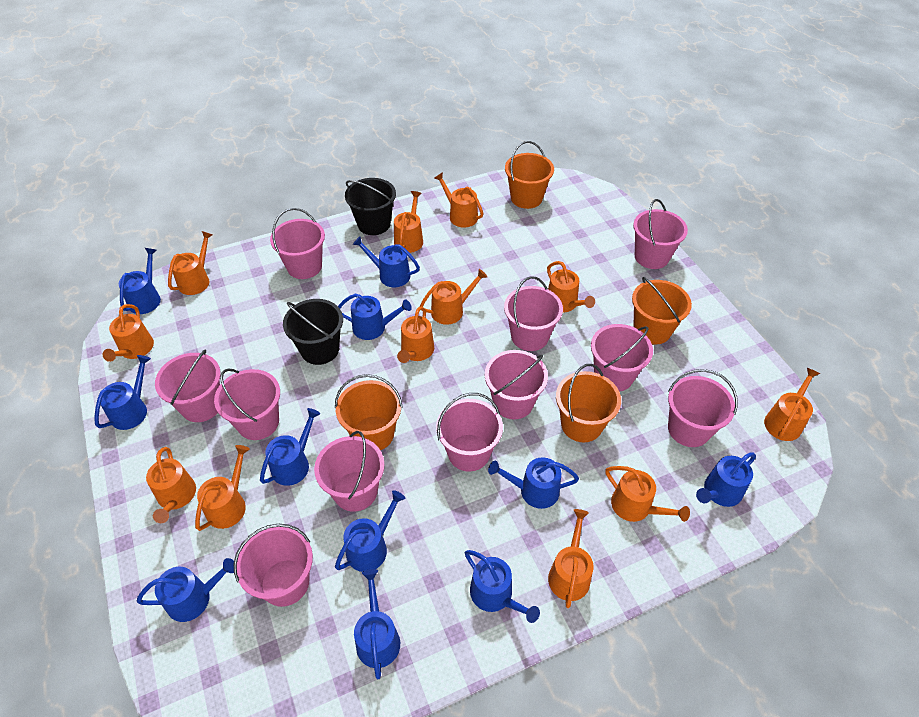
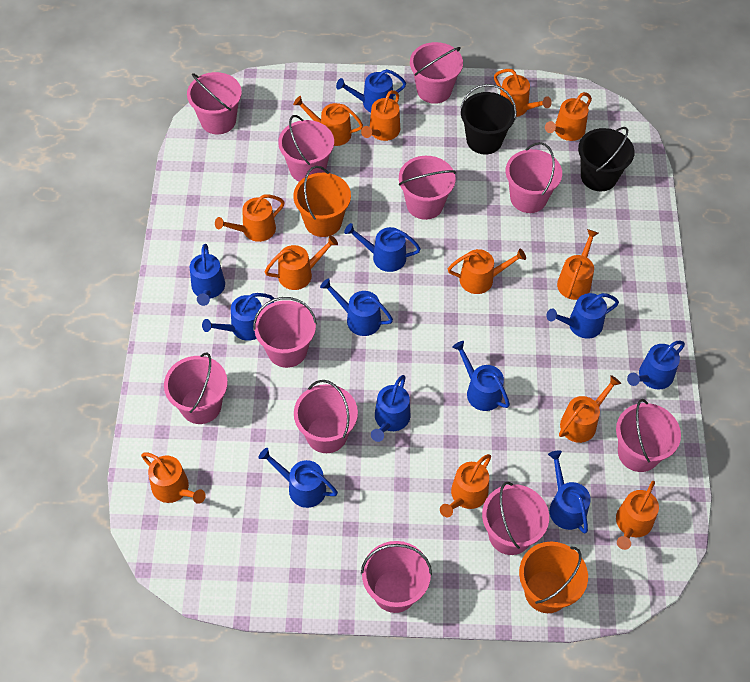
orange bucket: 4 -> 2

